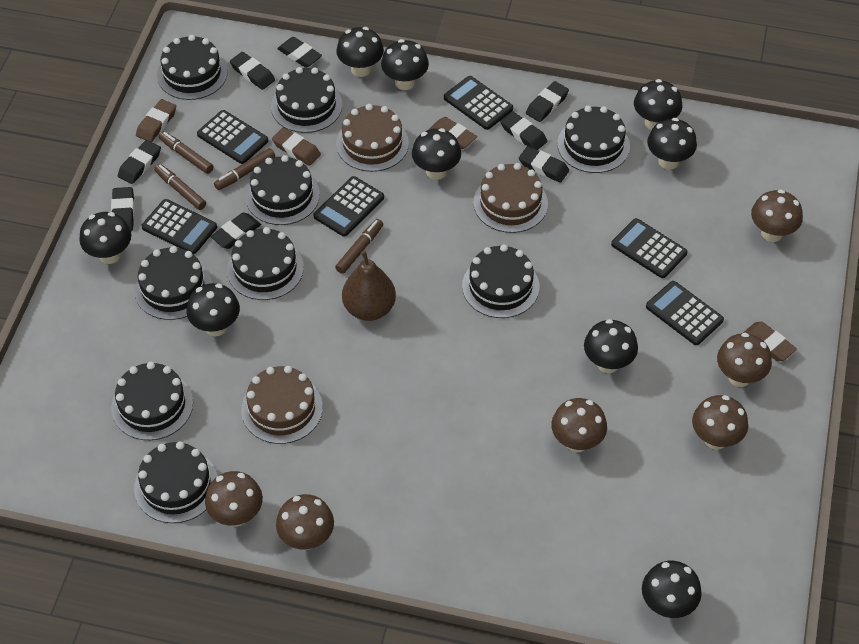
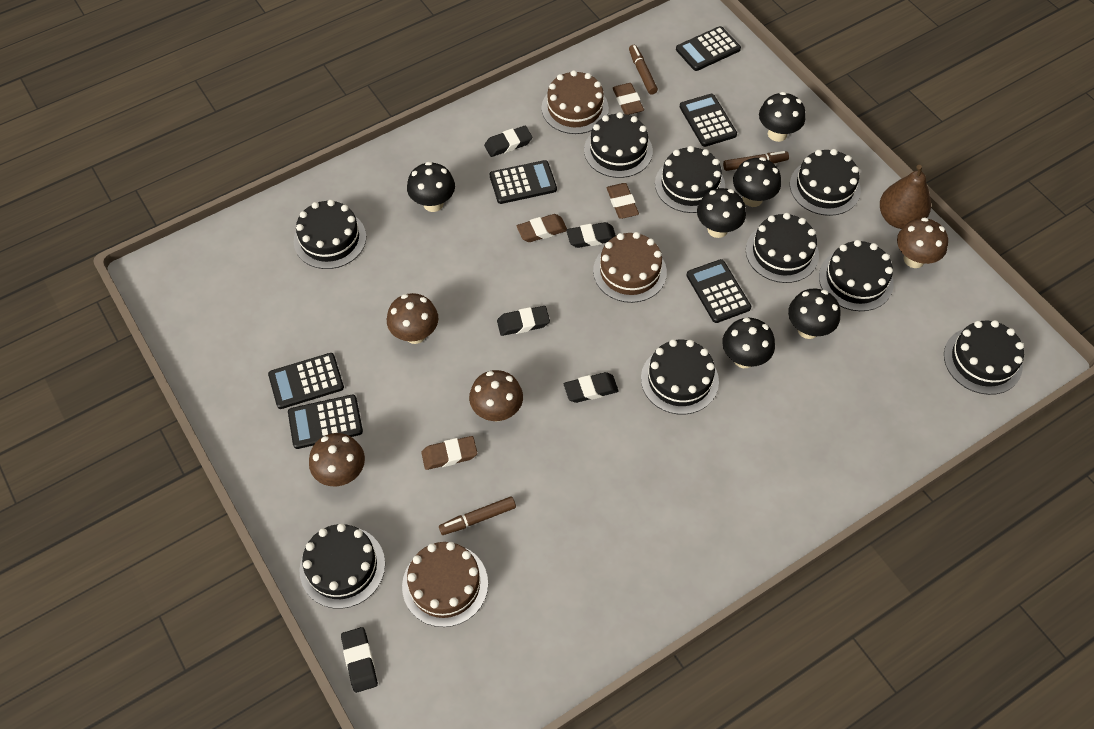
black eraser: 8 -> 5
black mushroom: 9 -> 6
brown marker: 4 -> 3
brown mushroom: 6 -> 4

